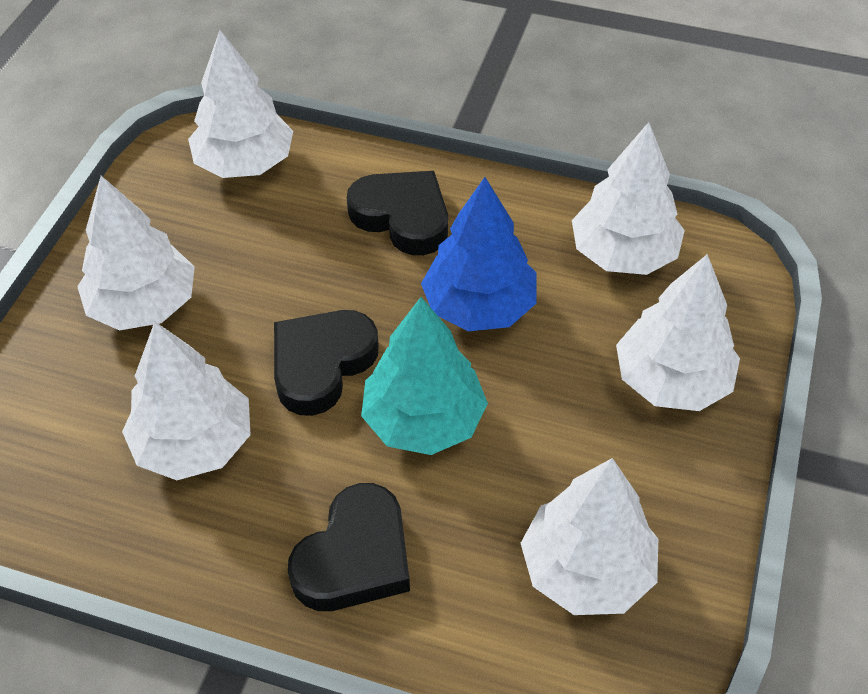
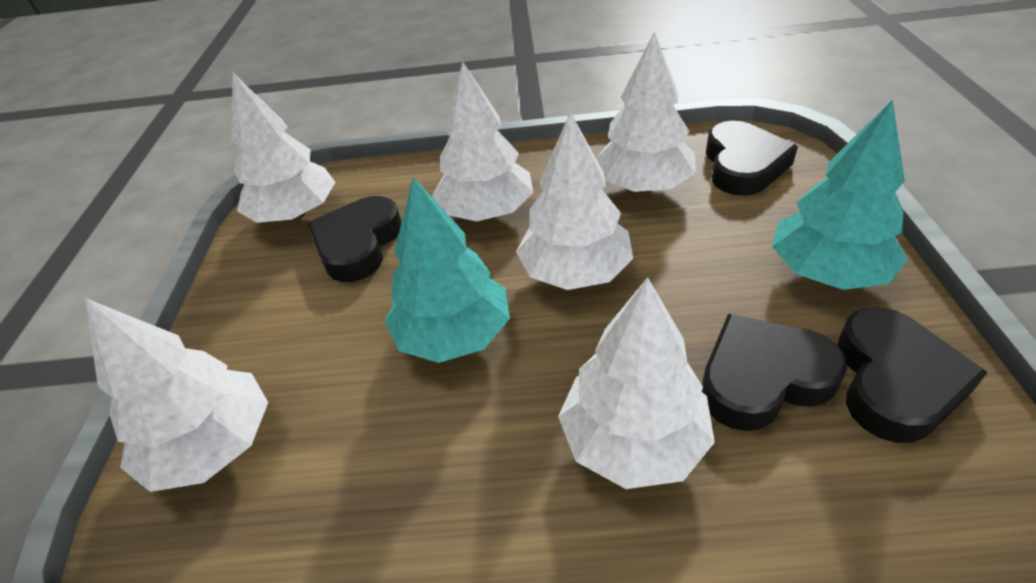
black heart: 3 -> 4
blue tree: 1 -> 0
turquoise tree: 1 -> 2

